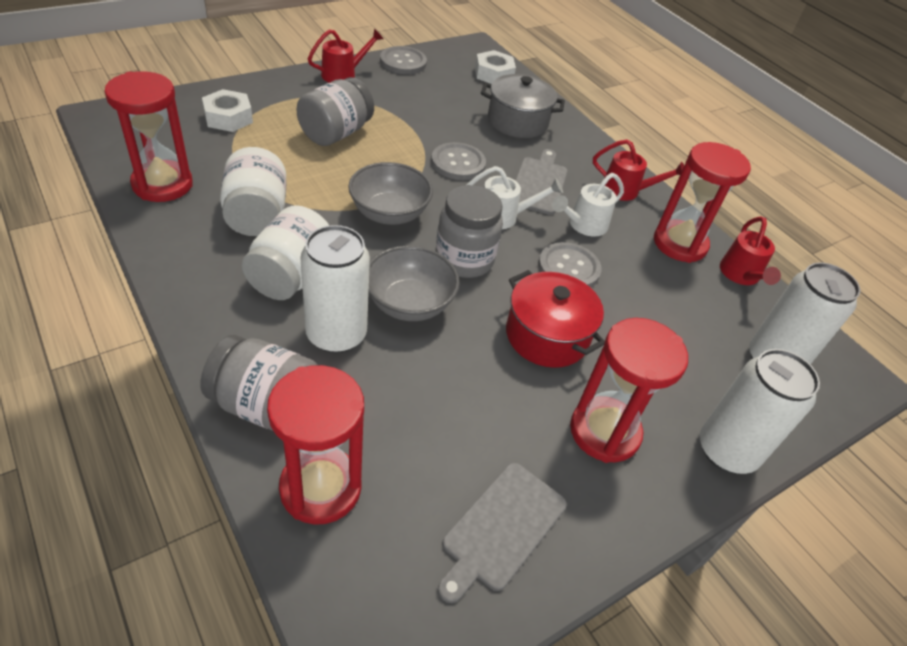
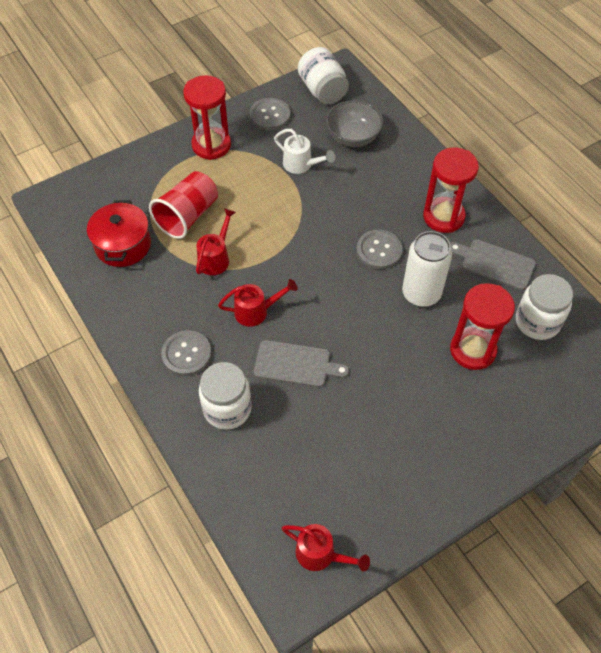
grey bowl: 2 -> 1
grey jar: 3 -> 0
grey pot: 1 -> 0
red cup: 0 -> 1
red hourglass: 4 -> 3
white can: 3 -> 1
white jar: 2 -> 3
white nut: 2 -> 0
white watering can: 2 -> 1

